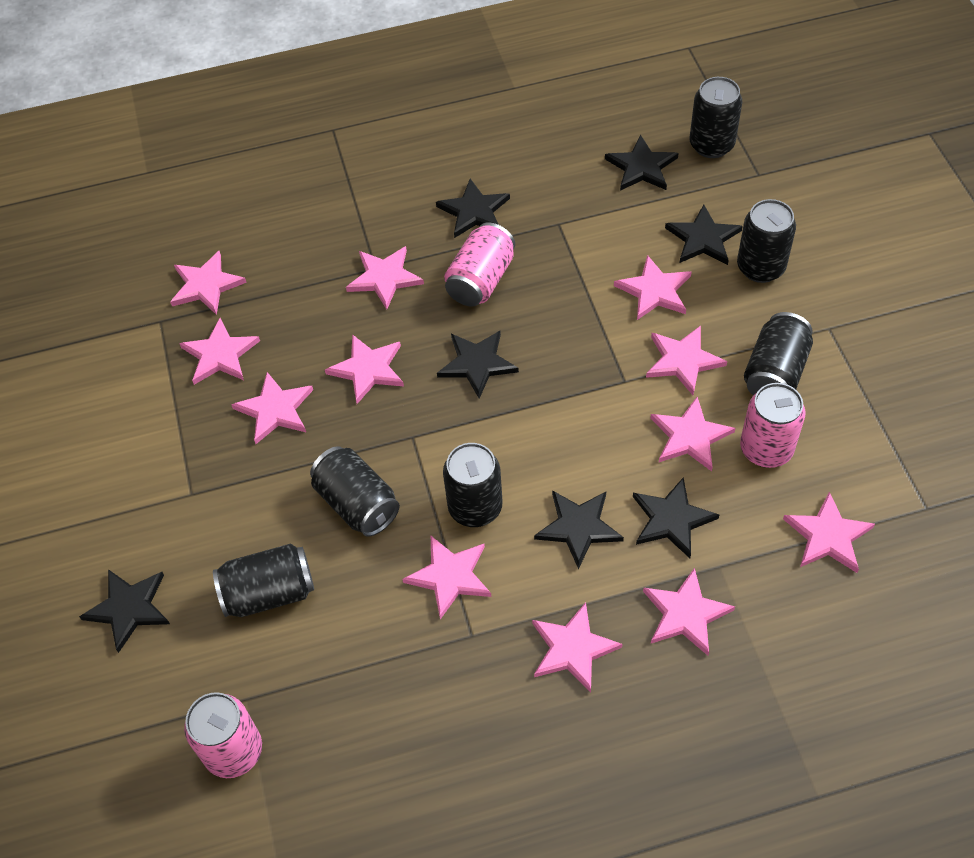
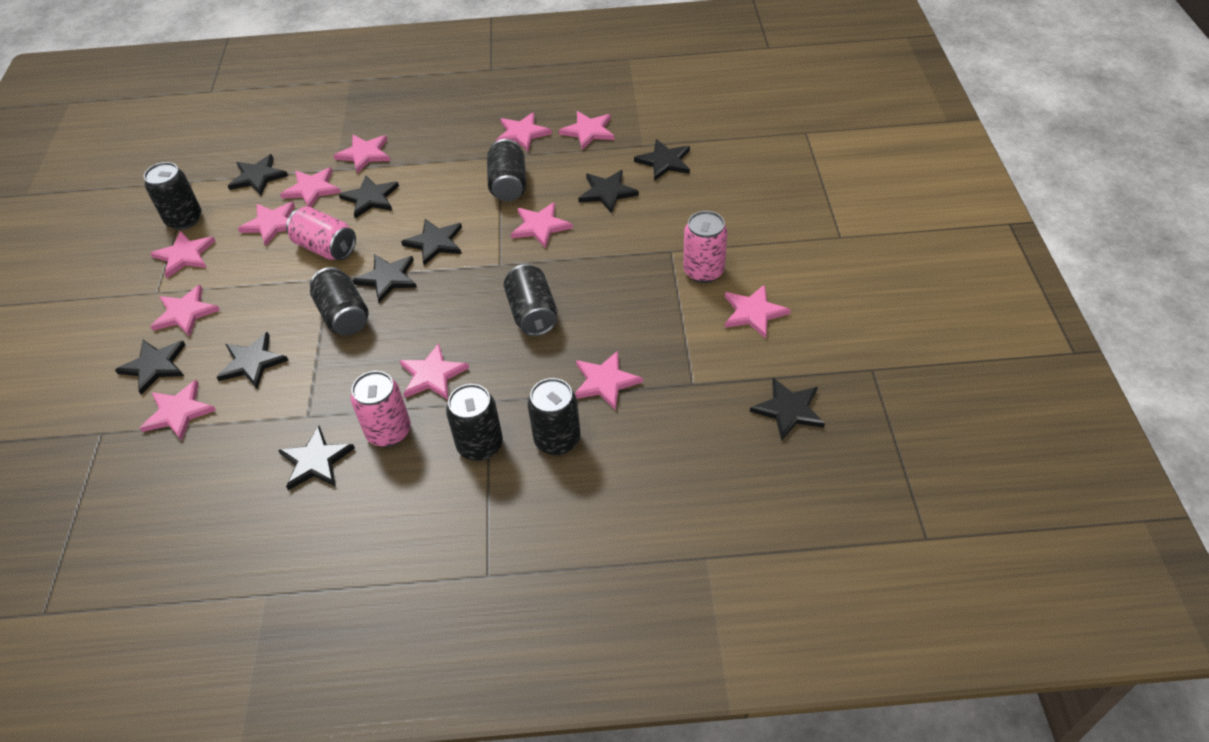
black star: 7 -> 10

